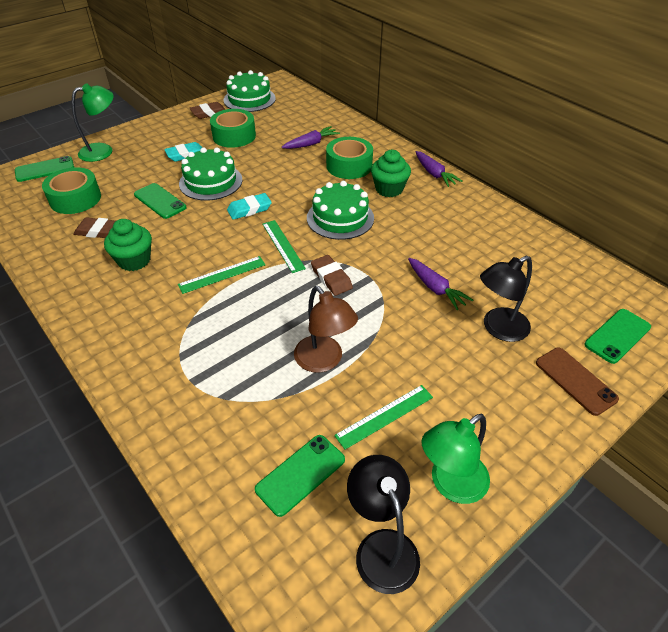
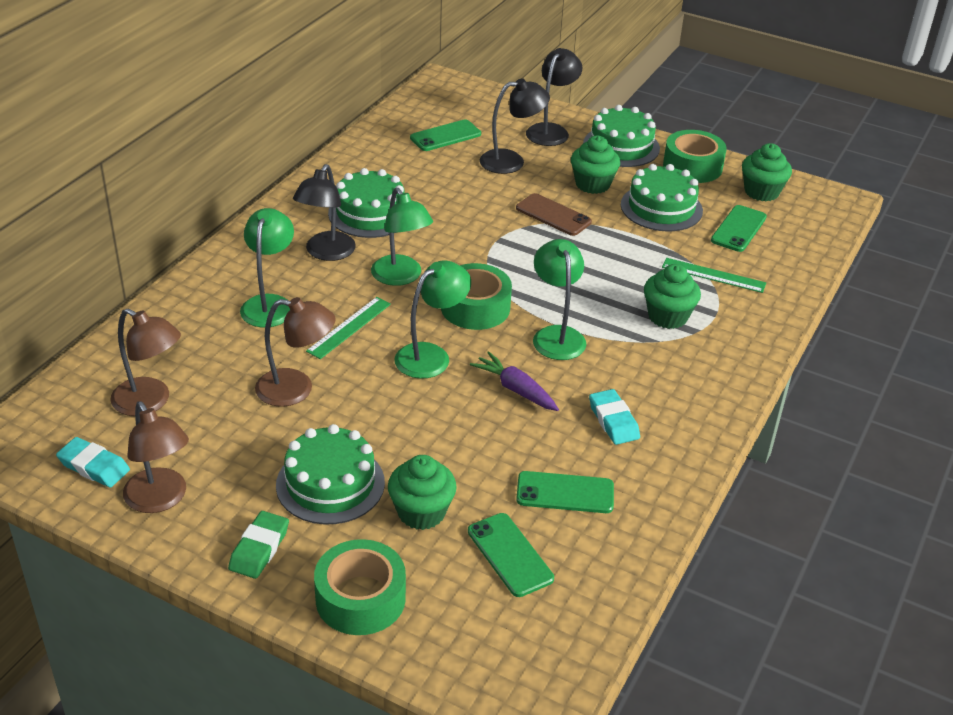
black lamp: 2 -> 3
brown eraser: 3 -> 0
brown lamp: 1 -> 3
green cake: 3 -> 4
green cupcake: 2 -> 4
green eraser: 0 -> 1
green lamp: 2 -> 4
green ruler: 3 -> 2
purple carrot: 3 -> 1

